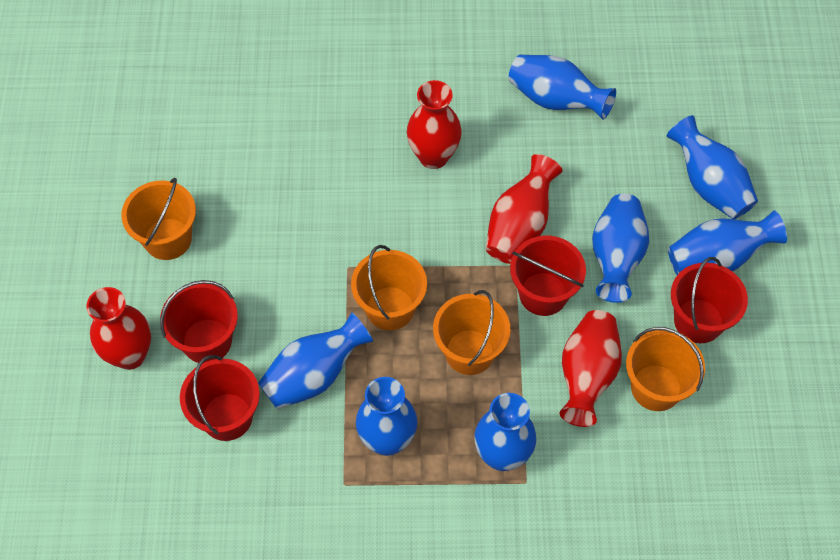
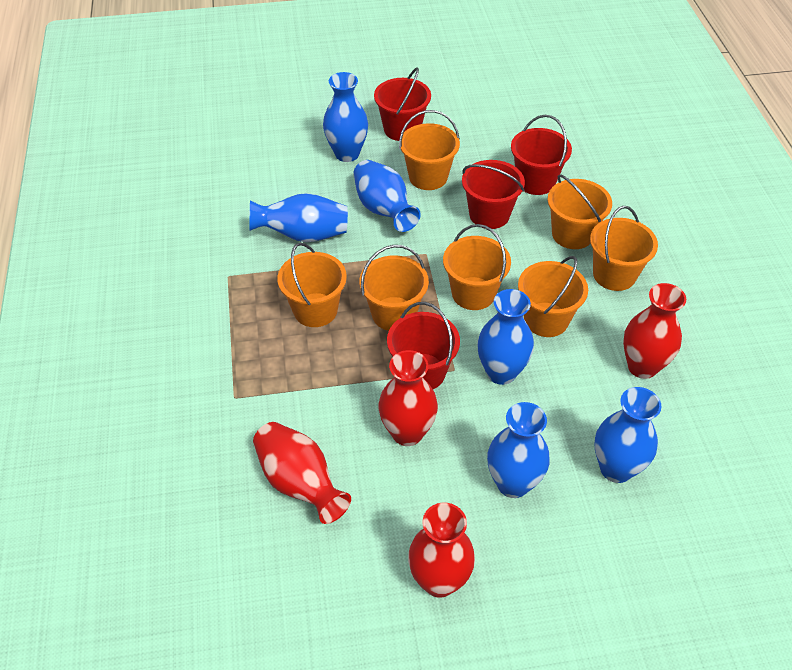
blue vase: 7 -> 6
orange bucket: 4 -> 7

